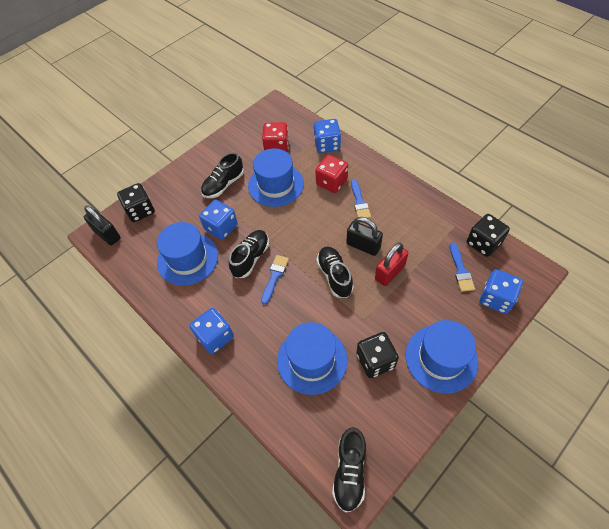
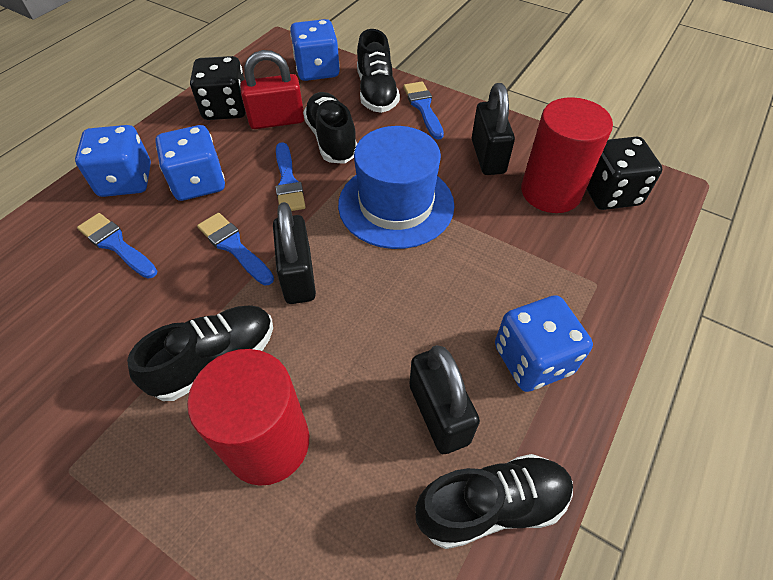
black dice: 3 -> 2
black padlock: 2 -> 3
blue brush: 3 -> 4
blue hat: 4 -> 1
red cylinder: 0 -> 2
red dice: 2 -> 0

